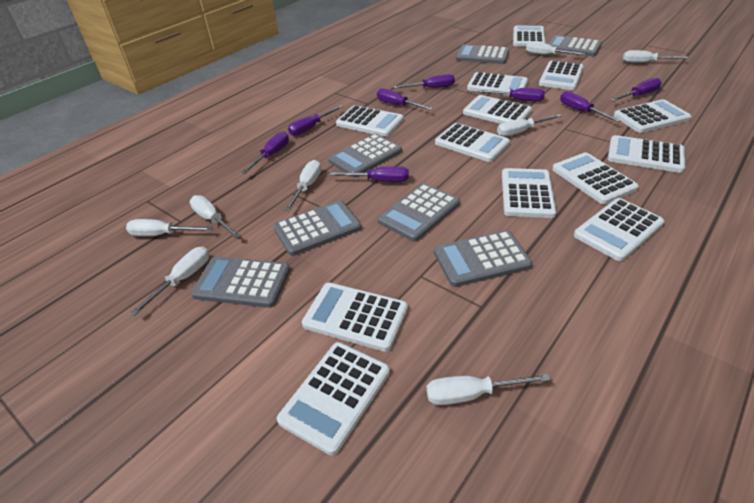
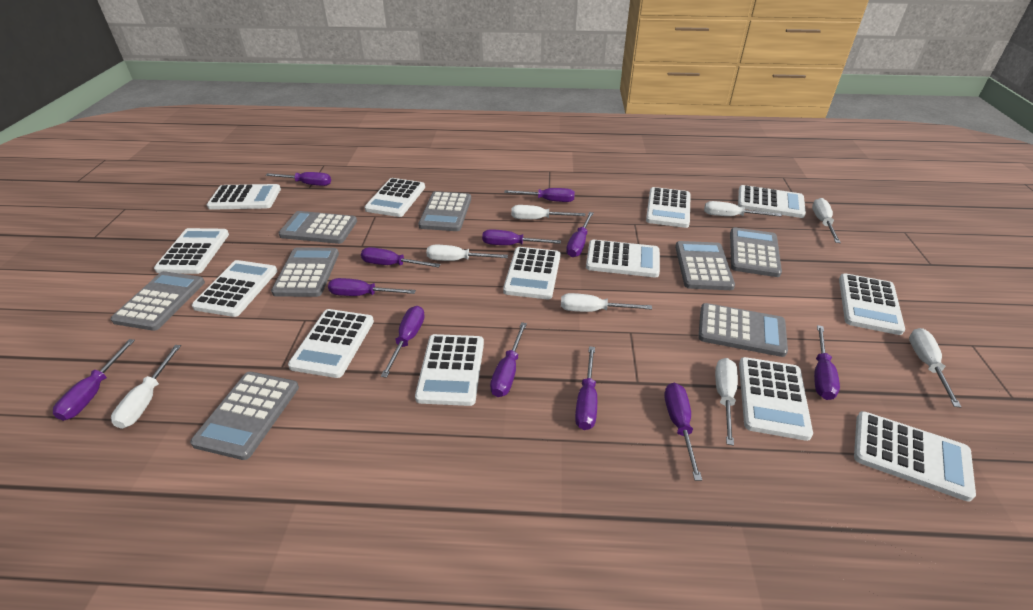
grey calculator: 7 -> 8
purple screwdriver: 8 -> 12

